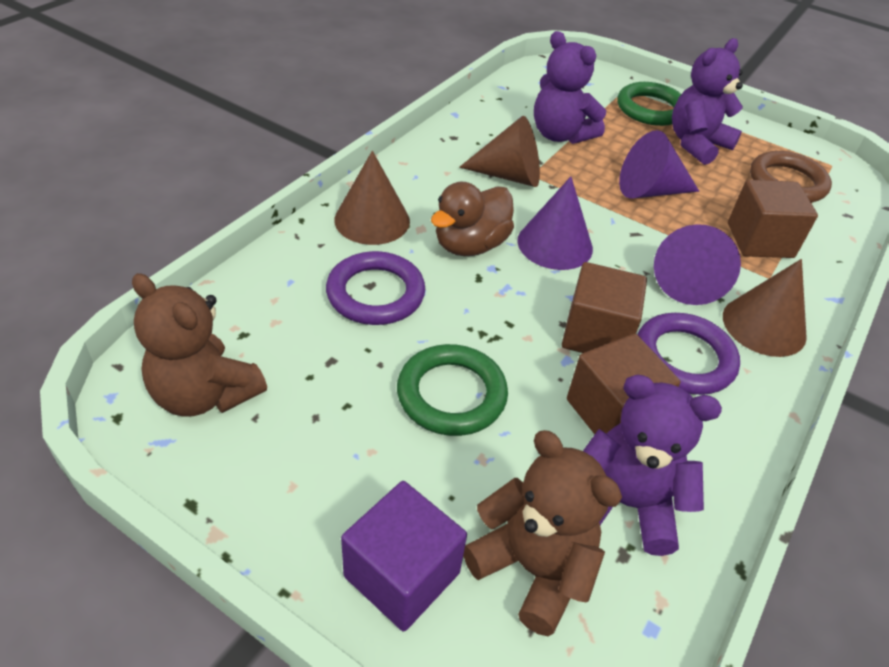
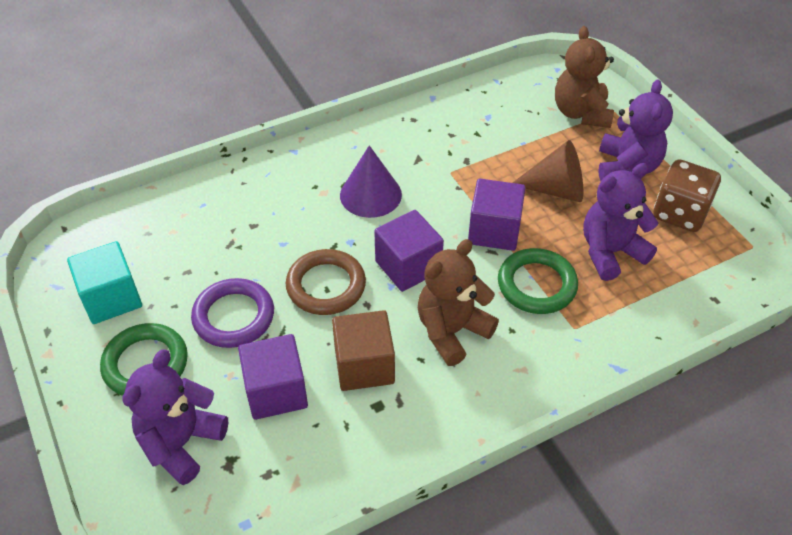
brown cone: 3 -> 1
brown cube: 3 -> 1
brown dice: 0 -> 1
brown duck: 1 -> 0
purple cone: 3 -> 1
purple cube: 1 -> 3
purple ring: 2 -> 1
turquoise cube: 0 -> 1

